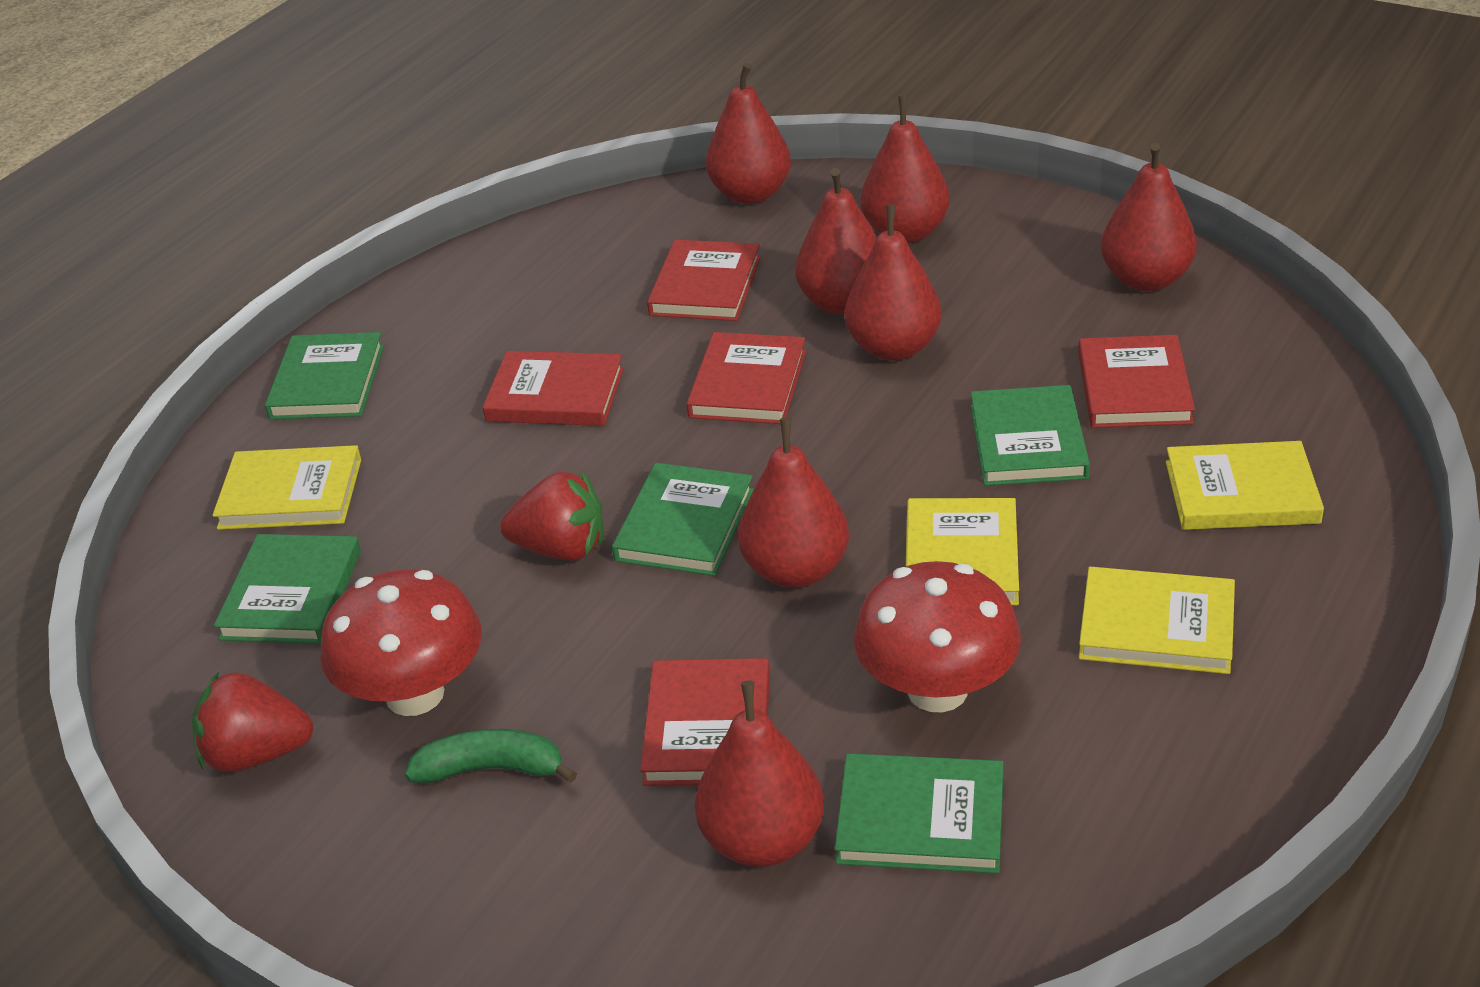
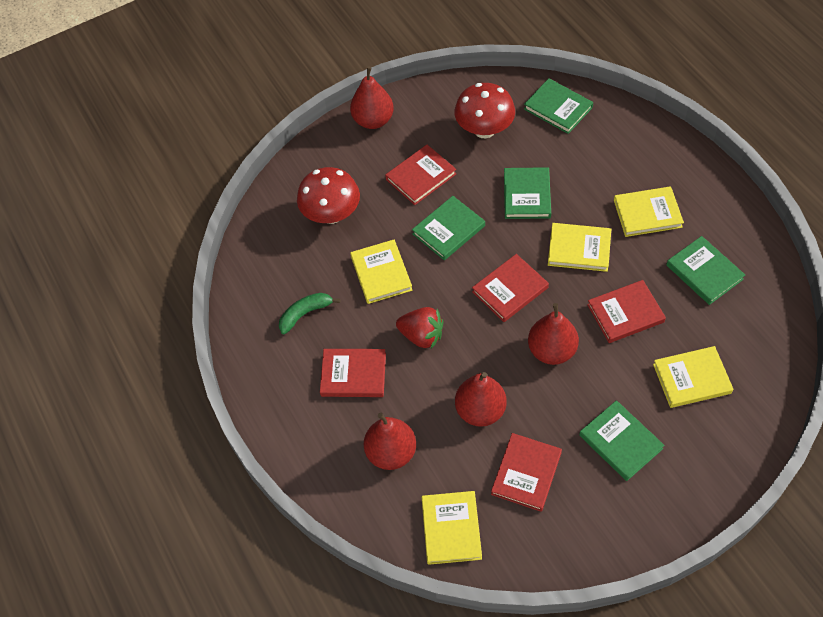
red pear: 7 -> 4
red strawberry: 2 -> 1
yellow book: 4 -> 5

